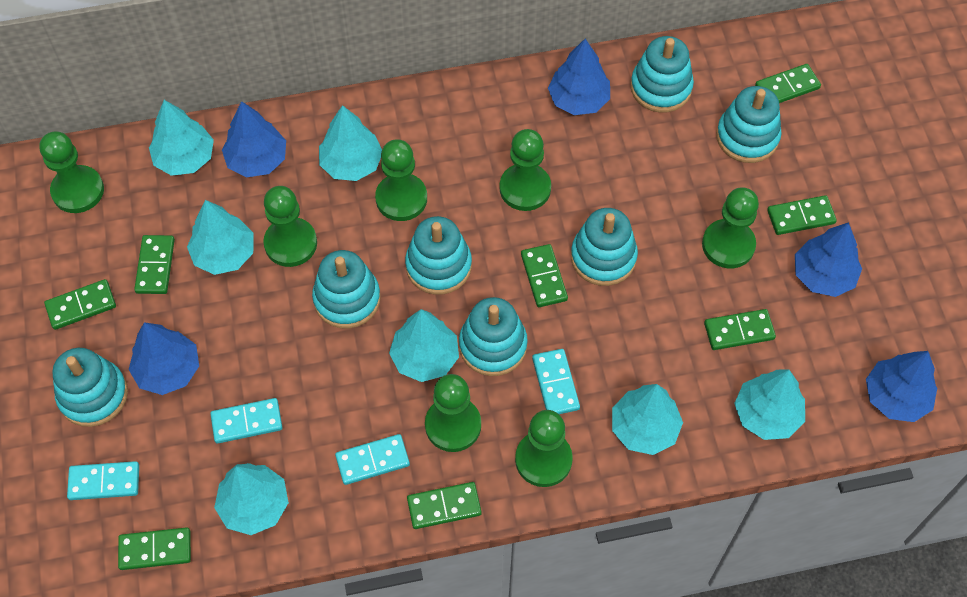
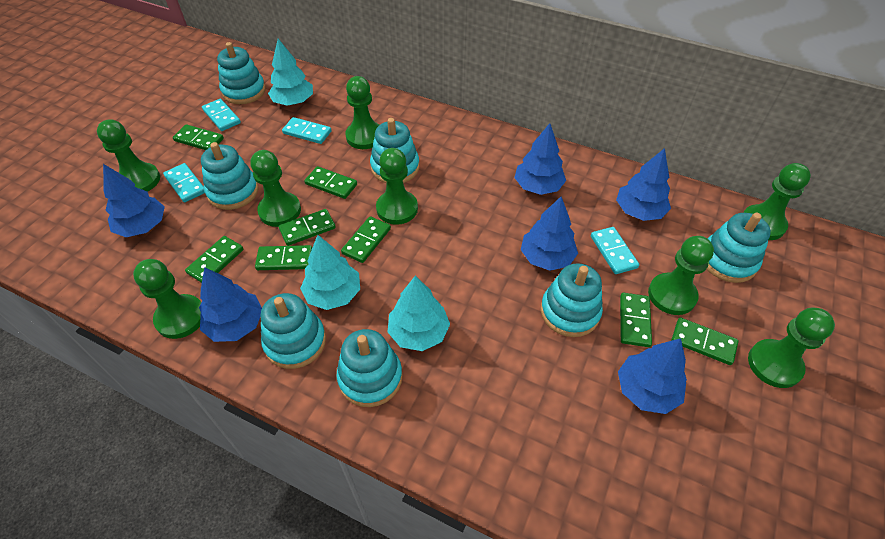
blue tree: 5 -> 6
green pawn: 7 -> 8
turquoise tree: 7 -> 3

